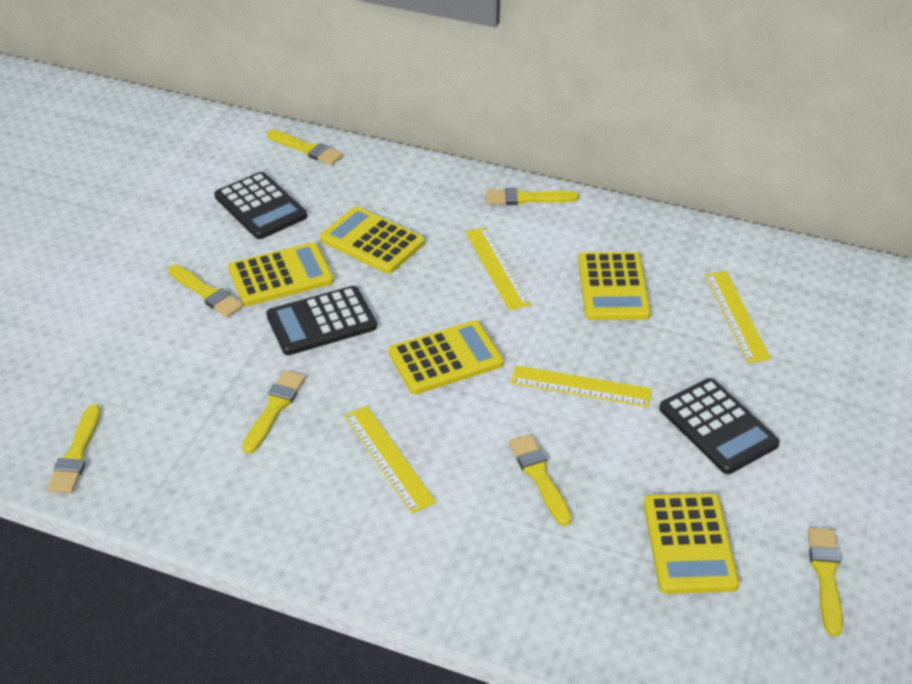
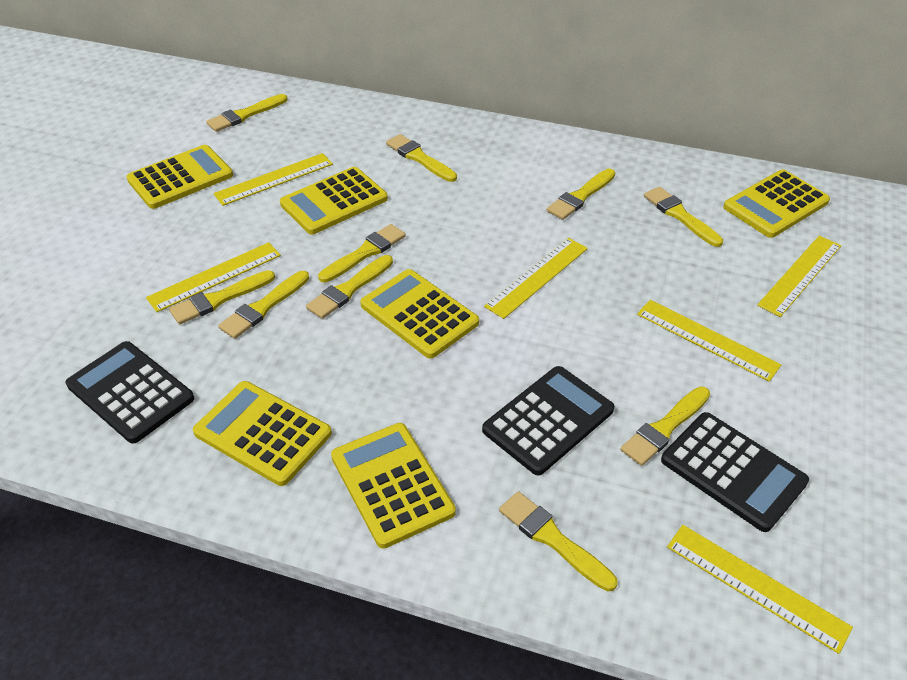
yellow brush: 7 -> 10
yellow calculator: 5 -> 6
yellow ruler: 4 -> 6

